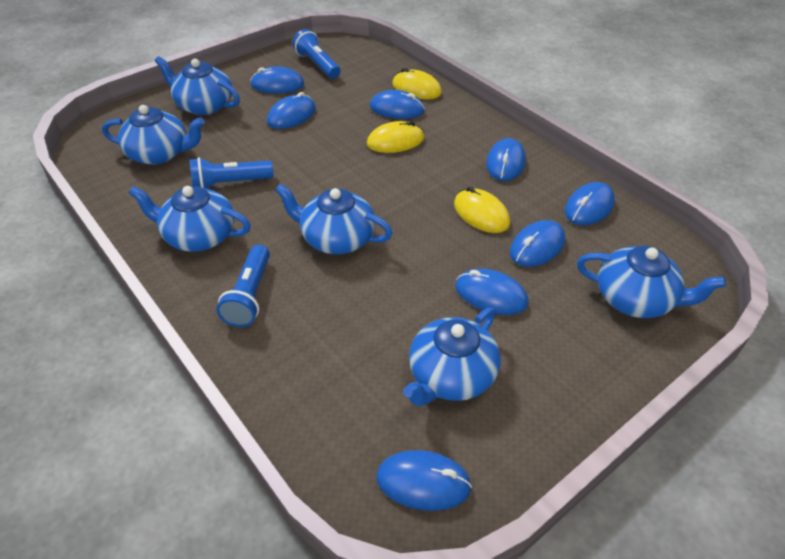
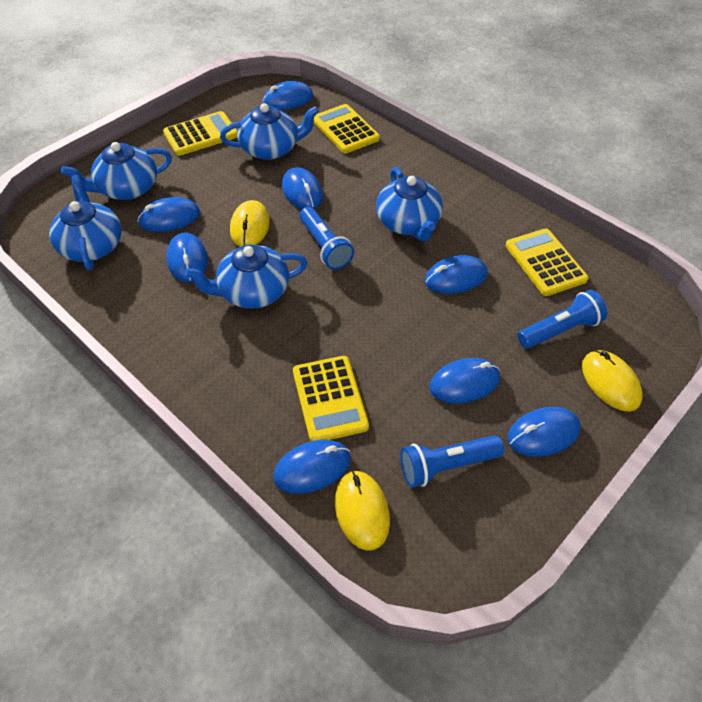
blue teapot: 6 -> 5
yellow calculator: 0 -> 4

